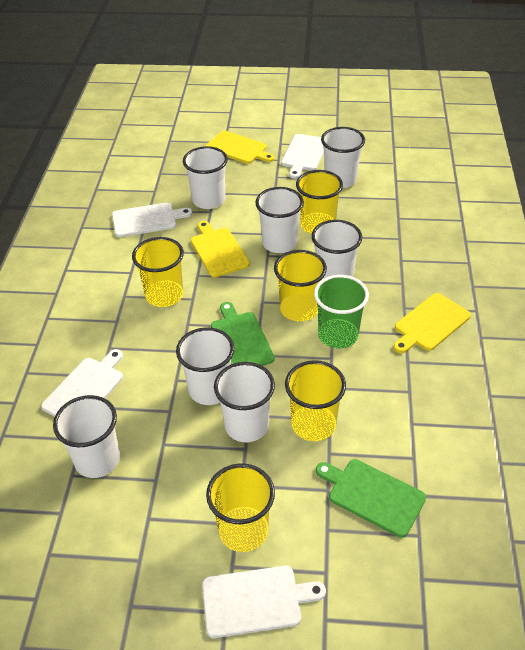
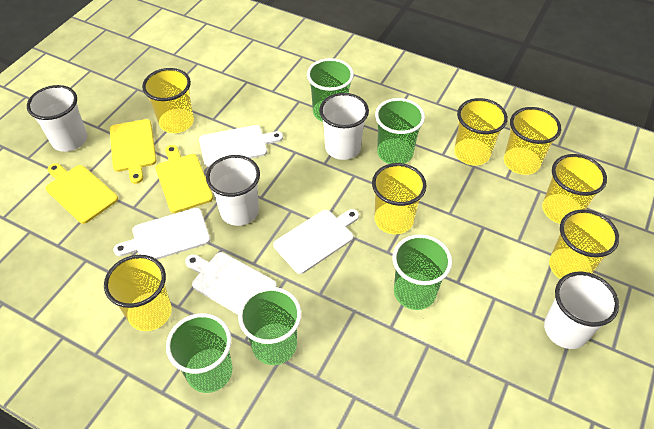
green cup: 1 -> 5
green cutting board: 2 -> 0
white cup: 7 -> 4
yellow cup: 5 -> 7

